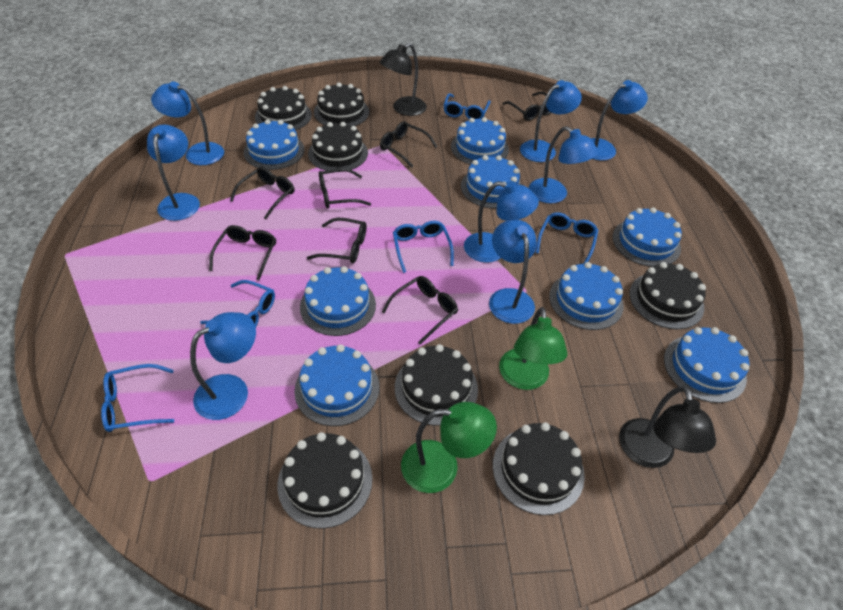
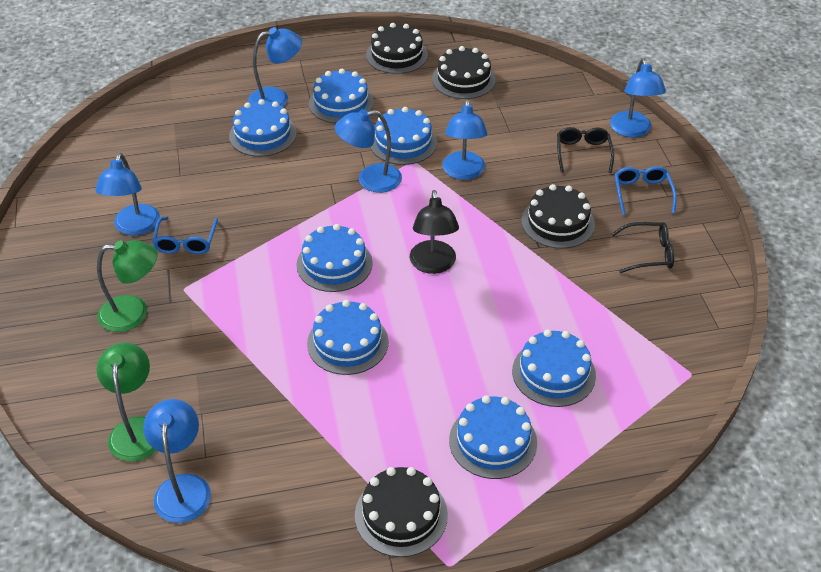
black cake: 7 -> 4
black glasses: 7 -> 2
black lamp: 2 -> 1
blue cake: 8 -> 7
blue glasses: 5 -> 2
blue lamp: 8 -> 6

